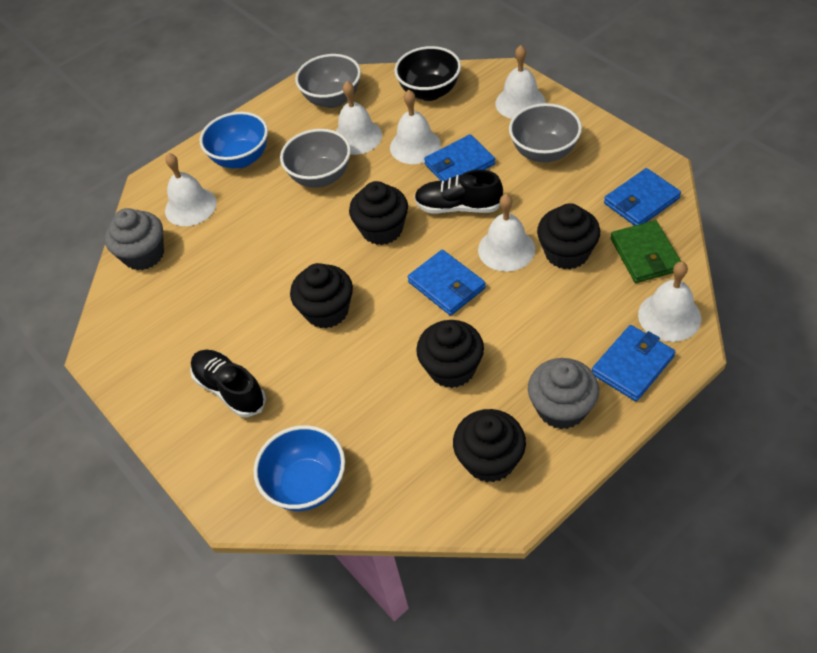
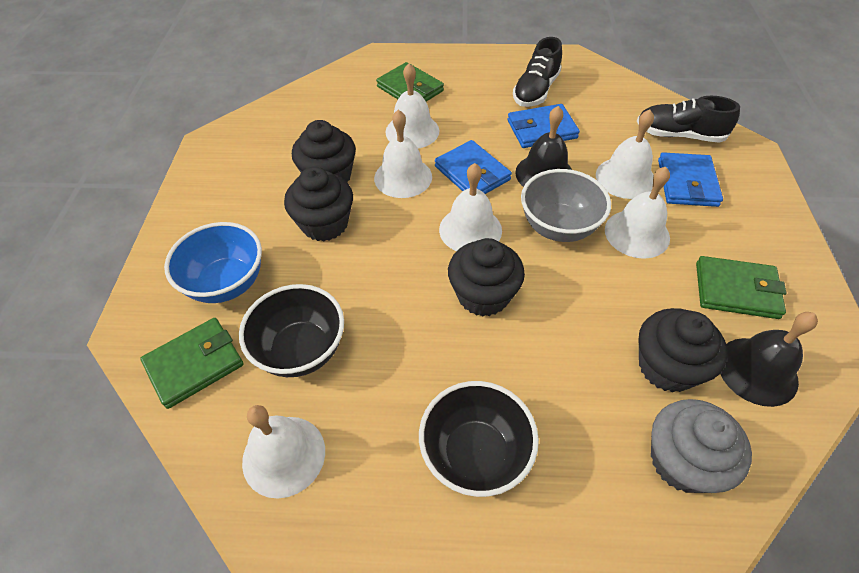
black bell: 0 -> 2
black bowl: 1 -> 2
black cupcake: 5 -> 4
blue bowl: 2 -> 1
blue wallet: 4 -> 3
green wallet: 1 -> 3
grey bowl: 3 -> 1
grey cupcake: 2 -> 1

